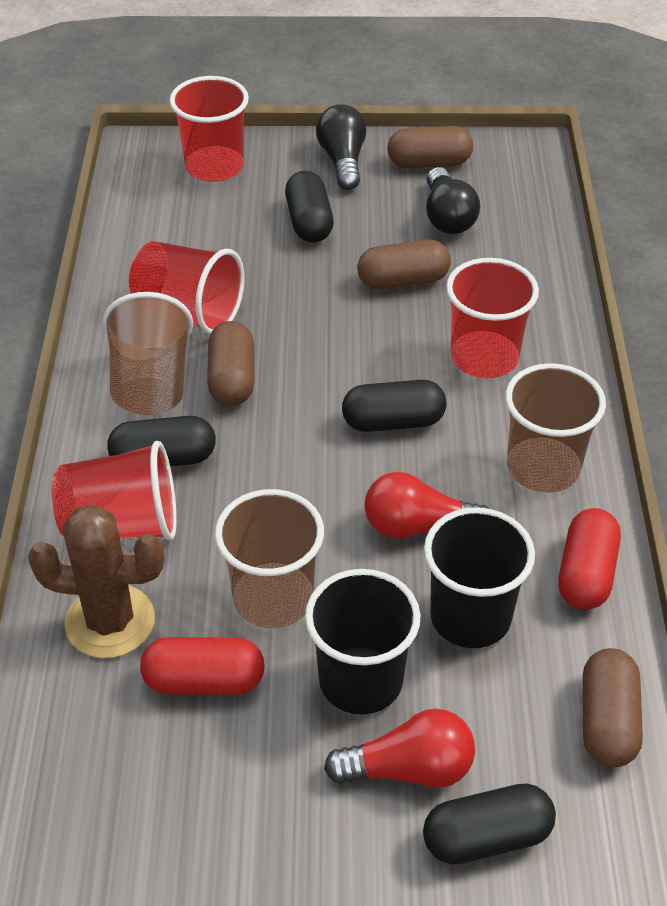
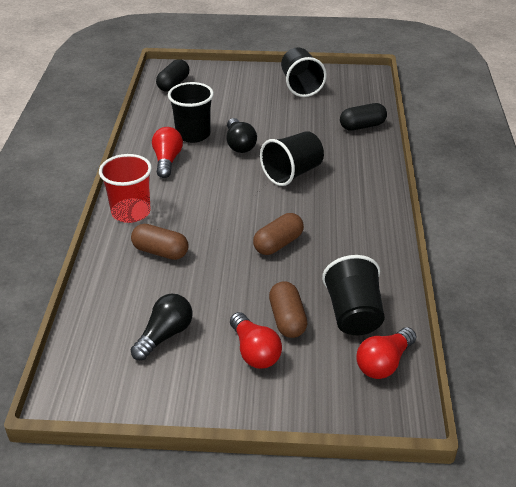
black capsule: 4 -> 2
black cup: 2 -> 4
brown cactus: 1 -> 0
brown capsule: 4 -> 3
brown cup: 3 -> 0
red capsule: 2 -> 0
red cup: 4 -> 1
red light bulb: 2 -> 3

